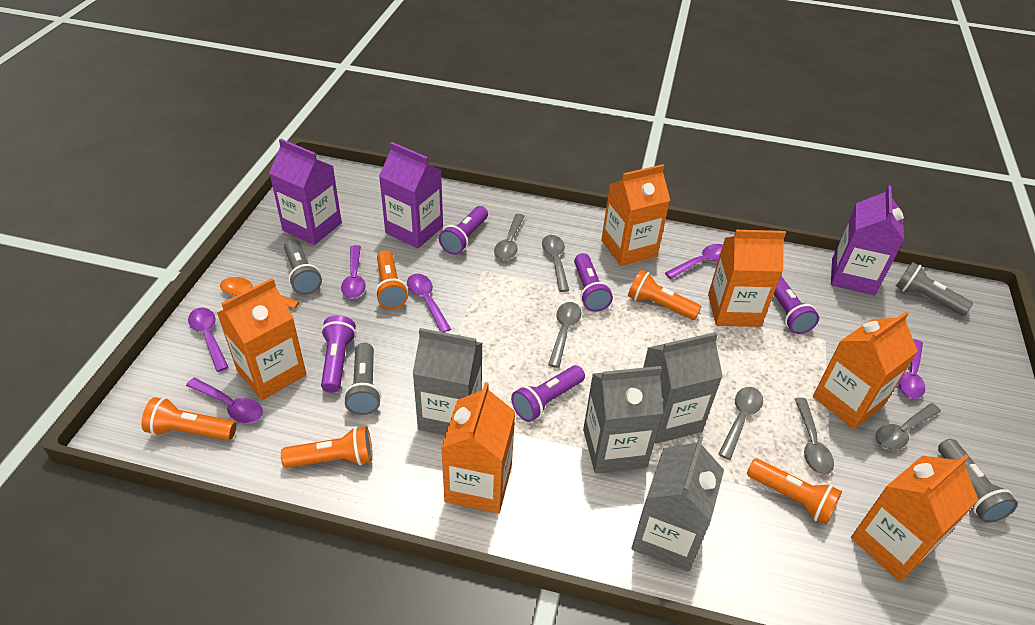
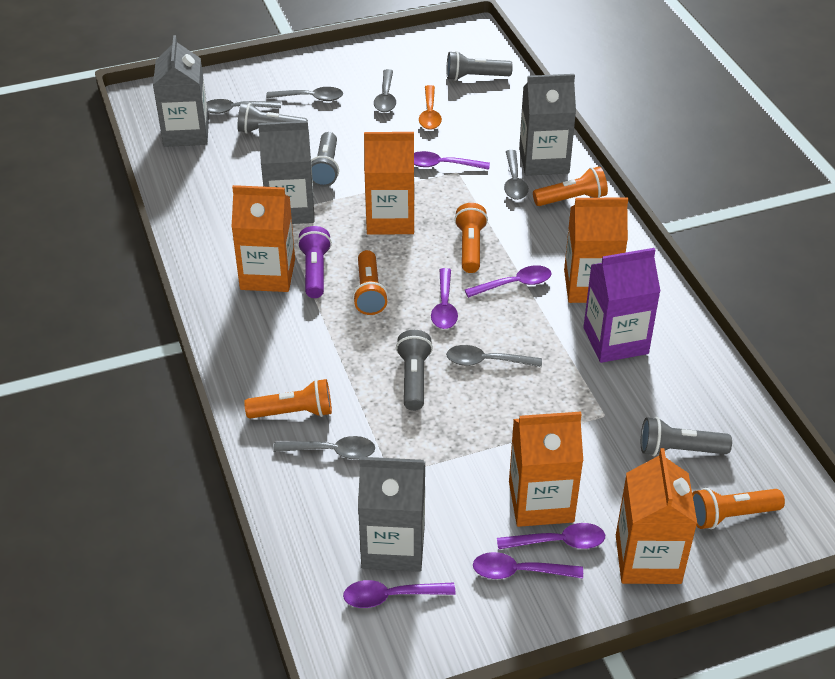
grey flashlight: 4 -> 5
orange carton: 6 -> 5
purple carton: 3 -> 1
purple flashlight: 5 -> 1

